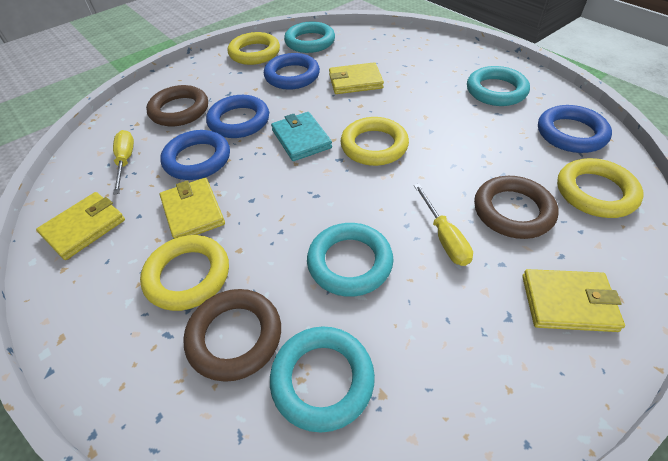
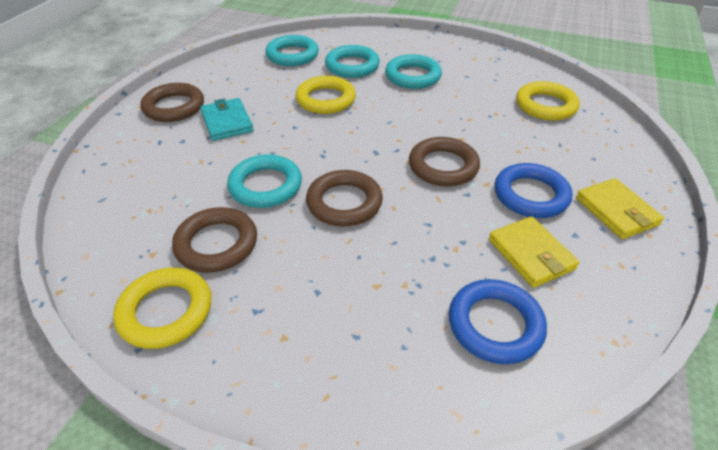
blue ring: 4 -> 2
brown ring: 3 -> 4
yellow ring: 4 -> 3
yellow screwdriver: 2 -> 0
yellow wallet: 4 -> 2

